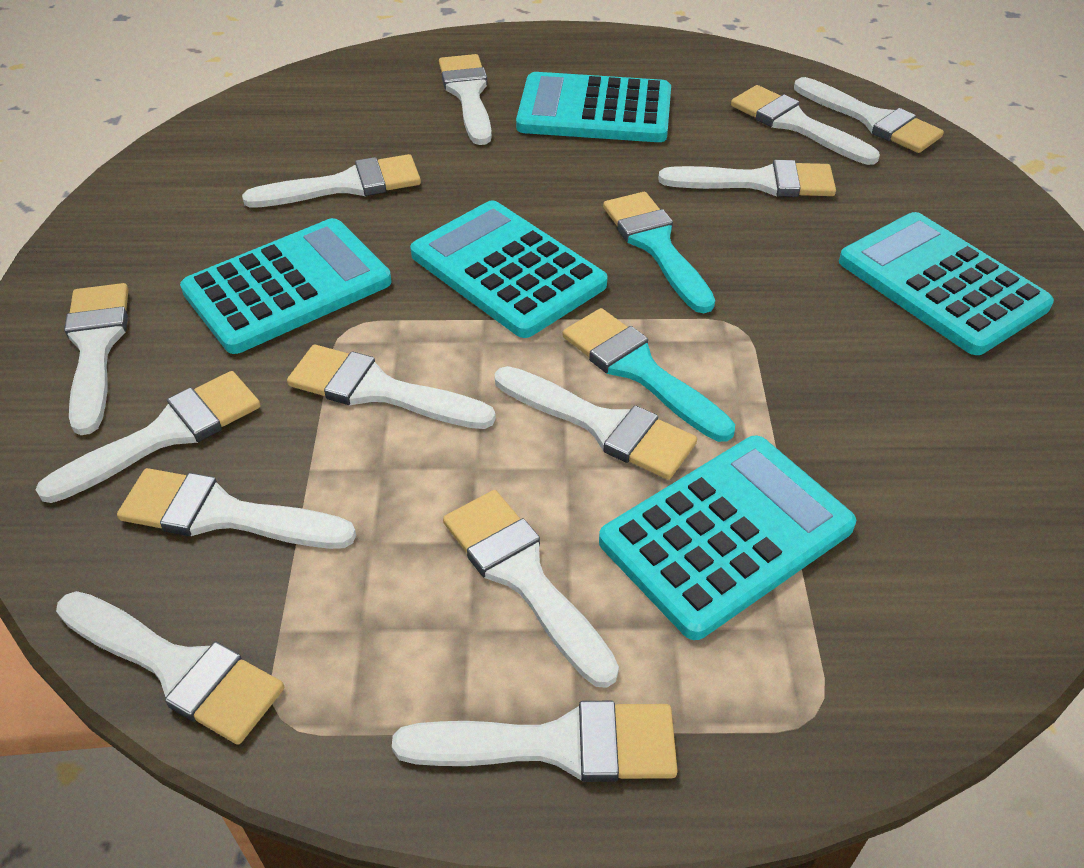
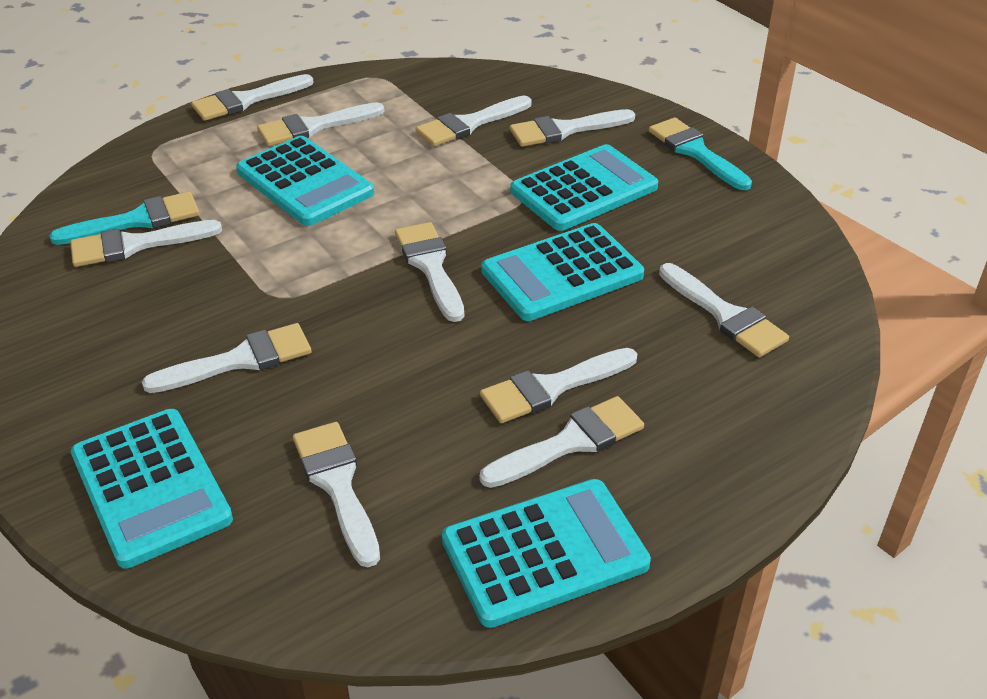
white brush: 13 -> 11

